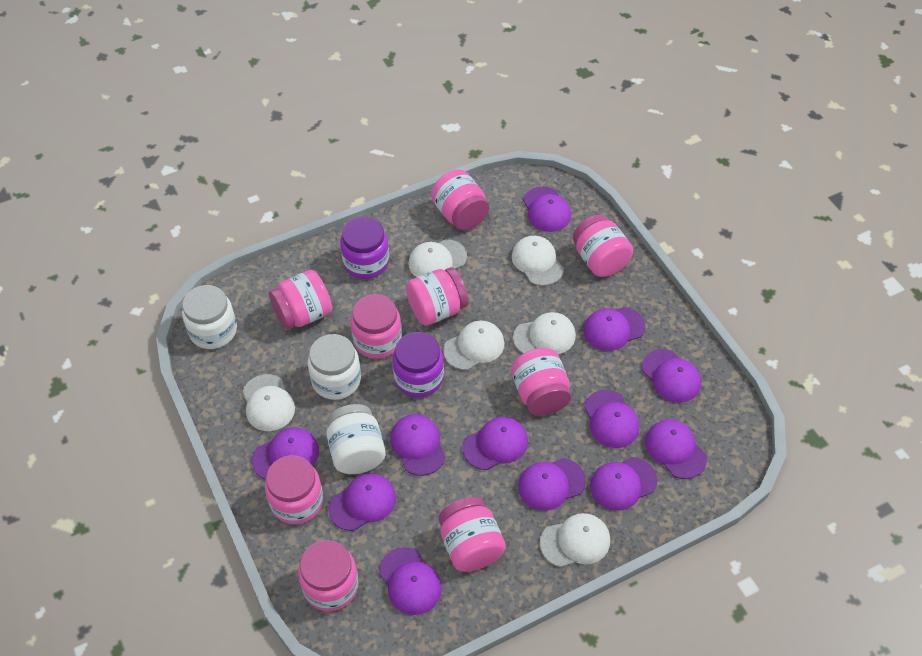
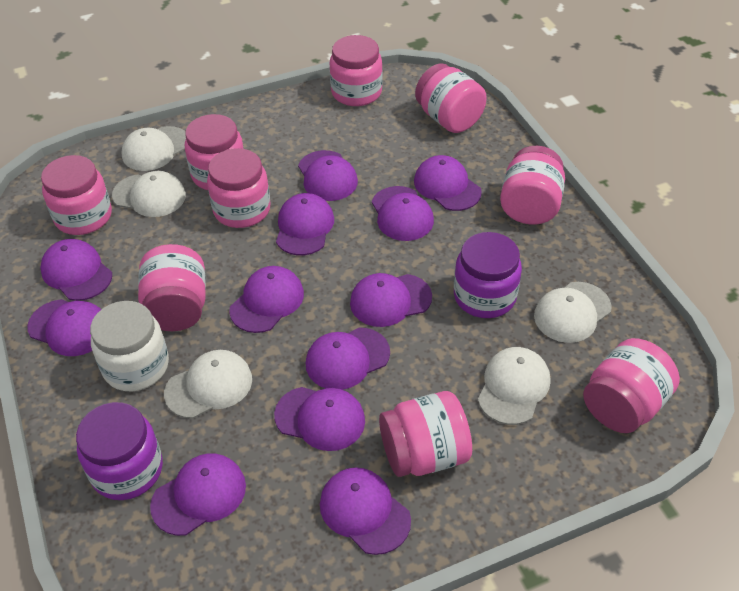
white cap: 6 -> 5
white jar: 3 -> 1

